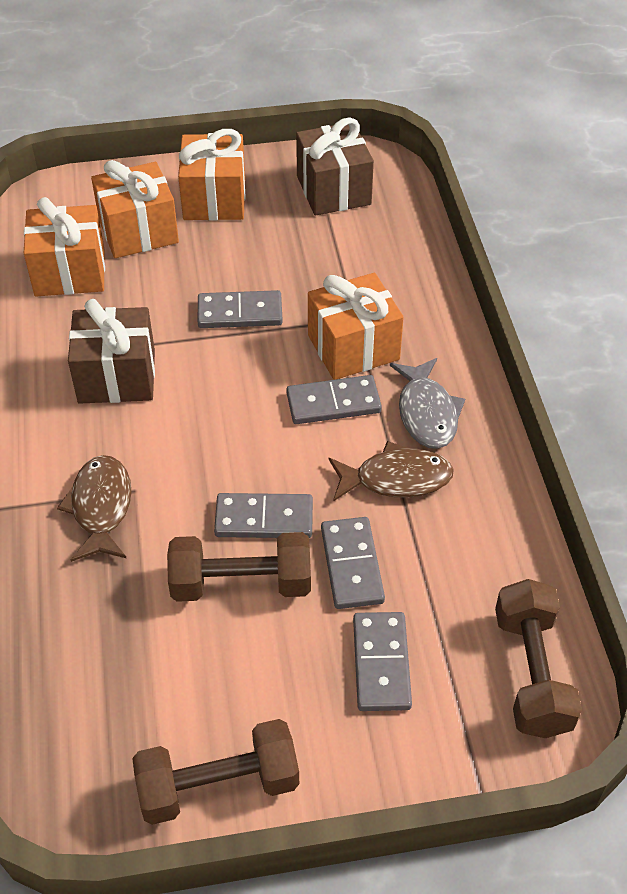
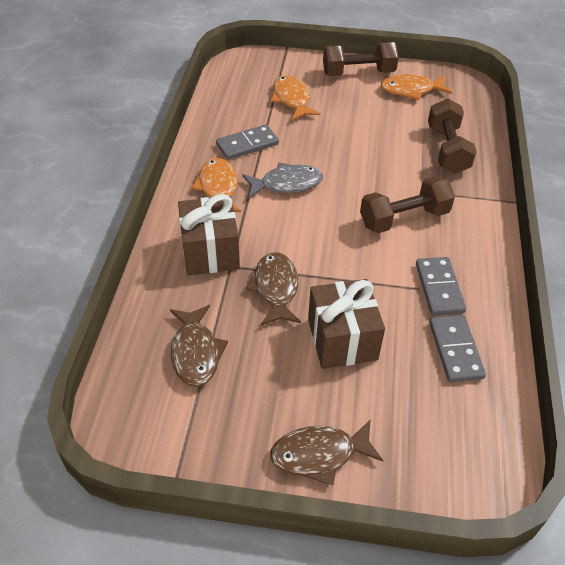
brown fish: 2 -> 3
grey domino: 5 -> 3
orange fish: 0 -> 3
orange gift: 4 -> 0

